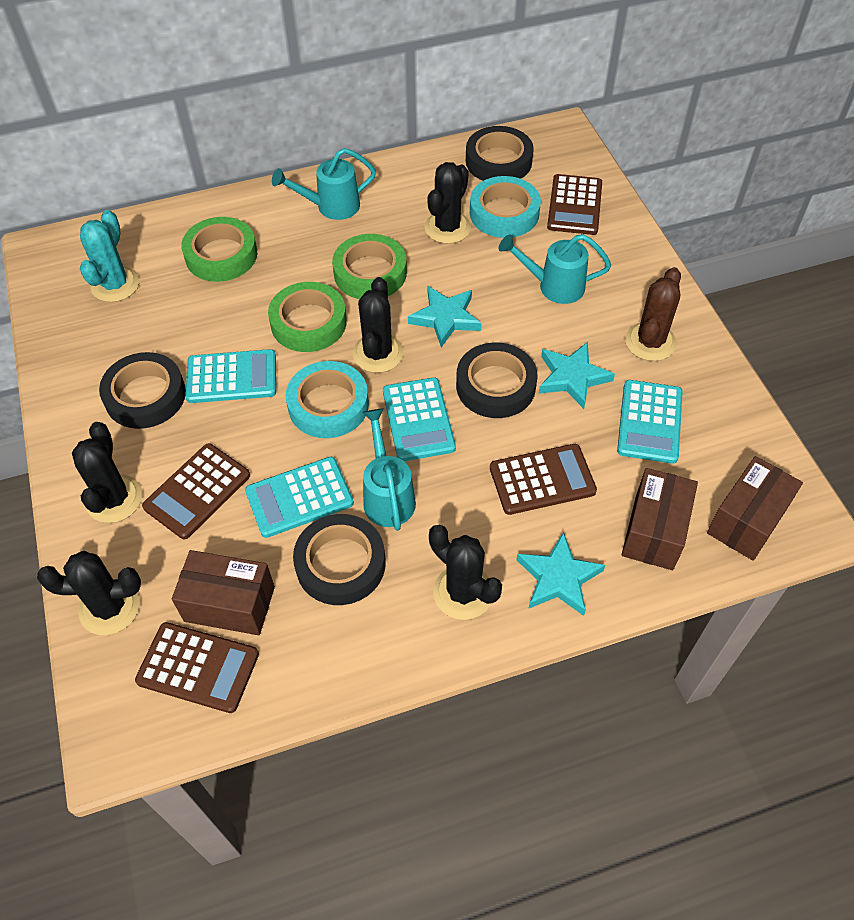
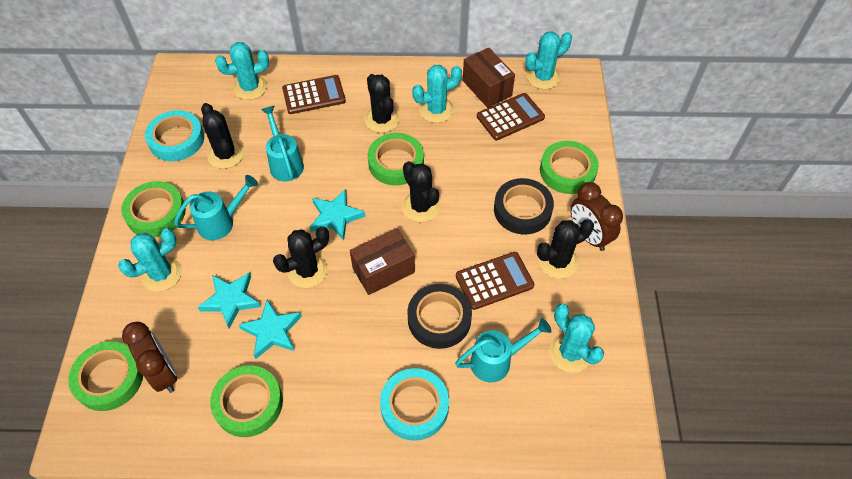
black tape: 4 -> 2
brown box: 3 -> 2
brown cactus: 1 -> 0
brown calculator: 4 -> 3
brown clock: 0 -> 2
green tape: 3 -> 5
turquoise cactus: 1 -> 5
turquoise calculator: 4 -> 0

